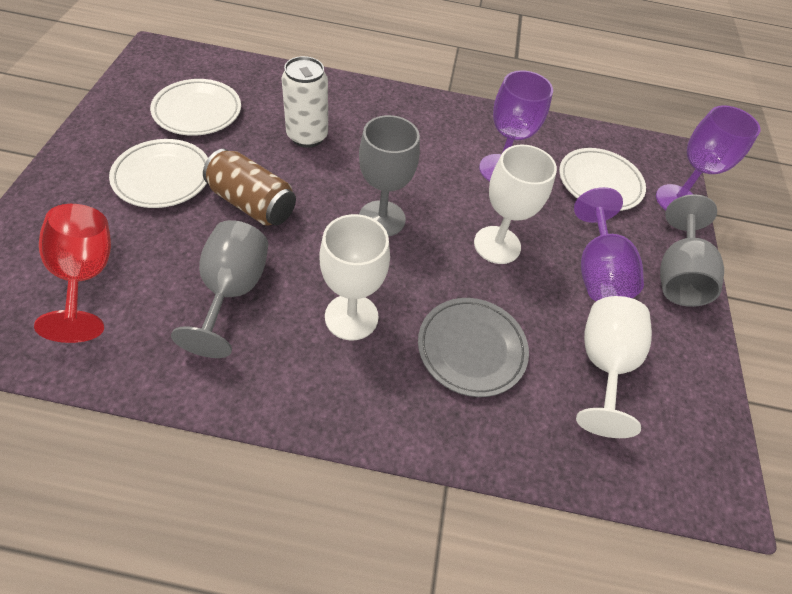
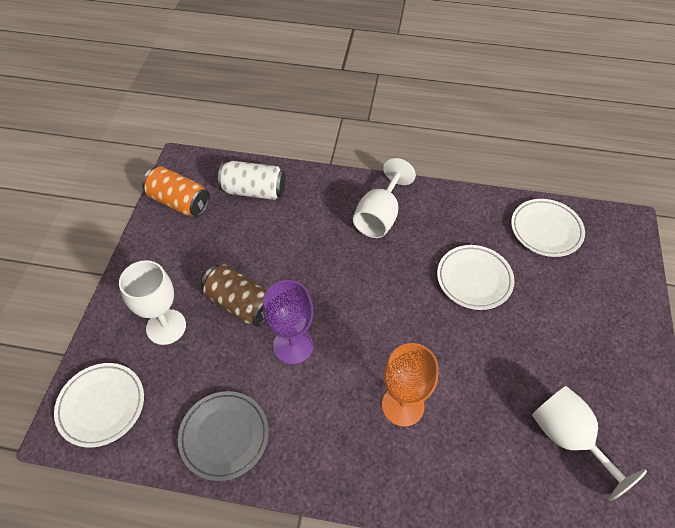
grey goblet: 3 -> 0
orange can: 0 -> 1
orange goblet: 0 -> 1
purple goblet: 3 -> 1
red goblet: 1 -> 0

